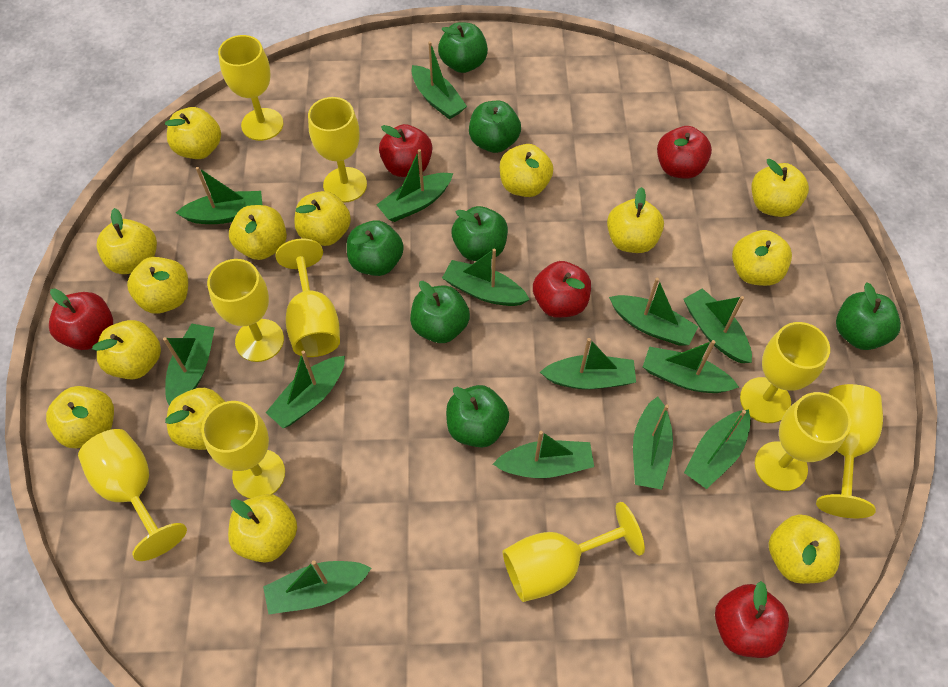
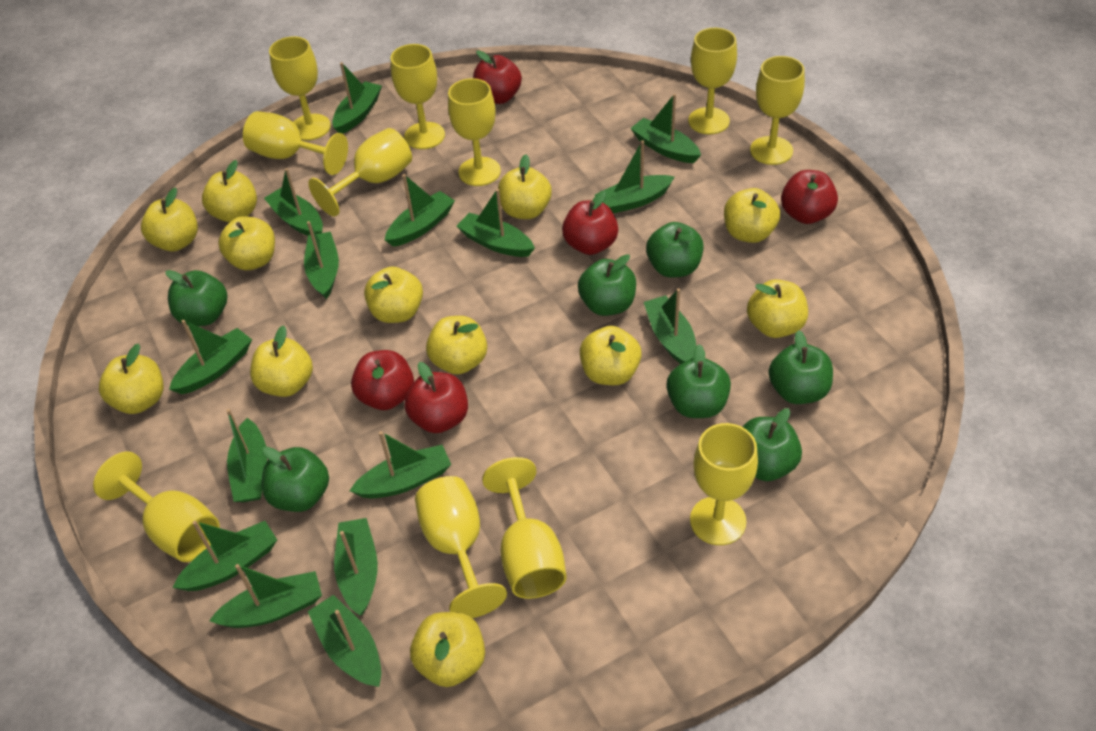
green boat: 14 -> 15
yellow apple: 14 -> 12
yellow goblet: 10 -> 11

